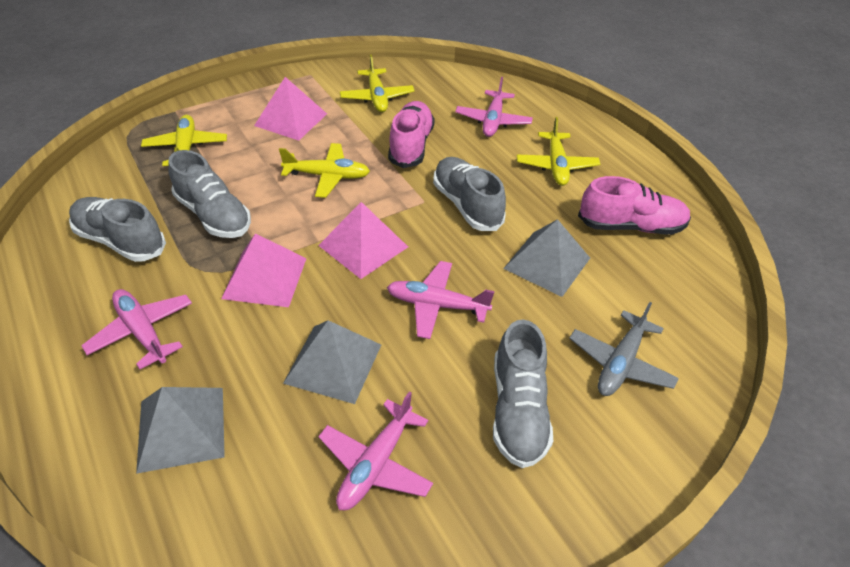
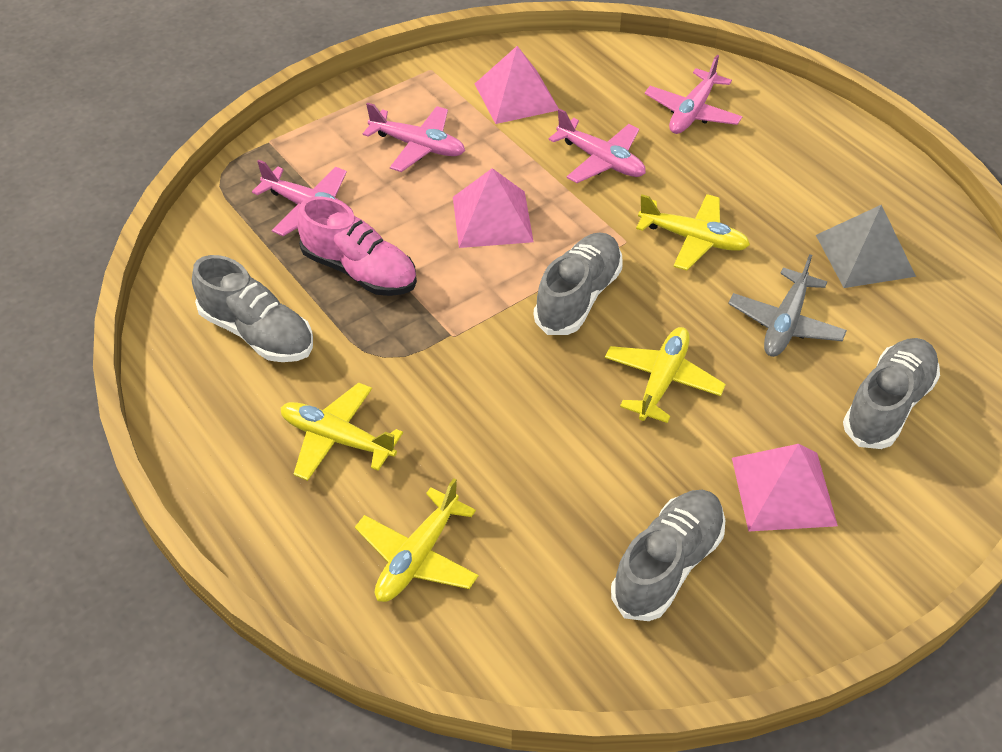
grey pyramid: 3 -> 1
pink shoe: 2 -> 1

